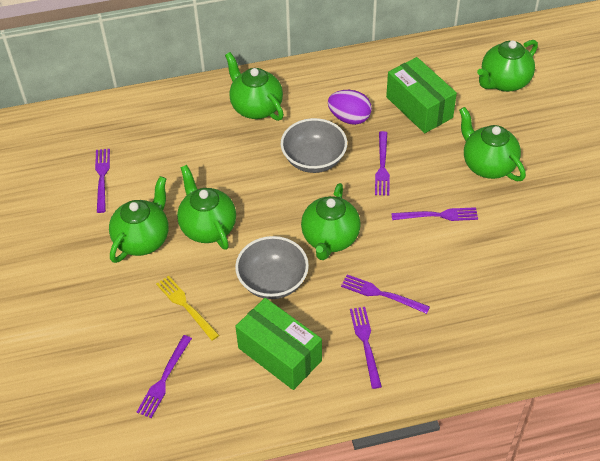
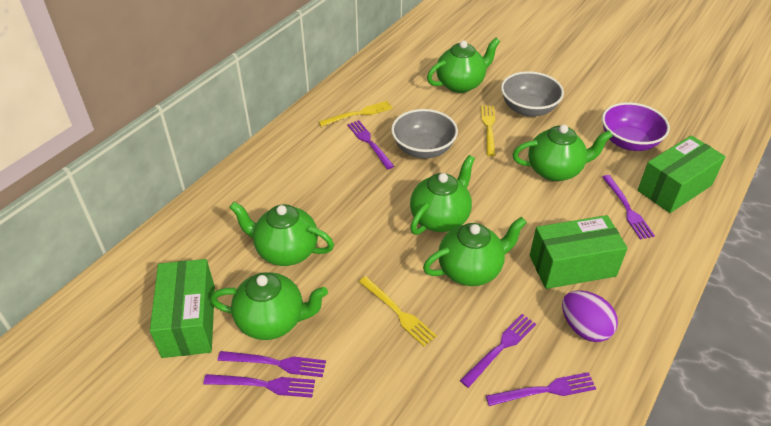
green box: 2 -> 3
purple bowl: 0 -> 1
yellow fork: 1 -> 3

